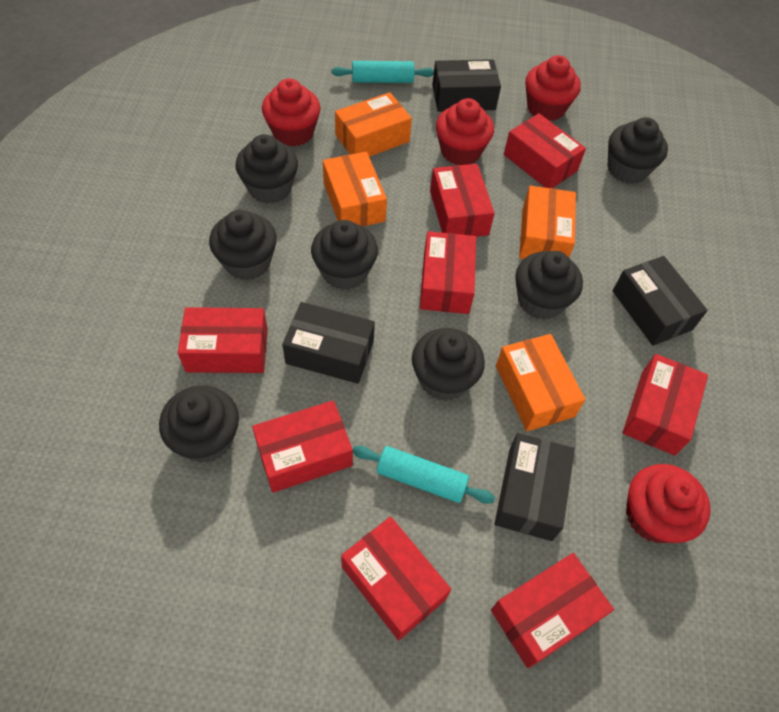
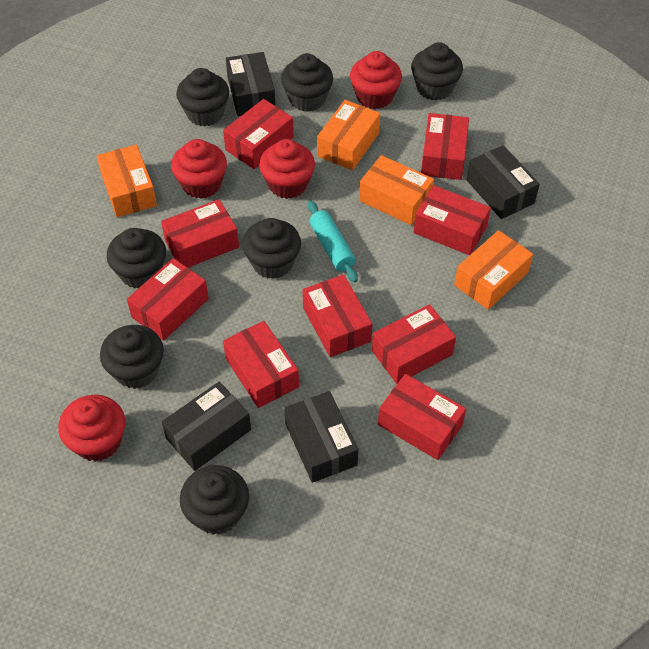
red box: 8 -> 9
turquoise rolling pin: 2 -> 1

